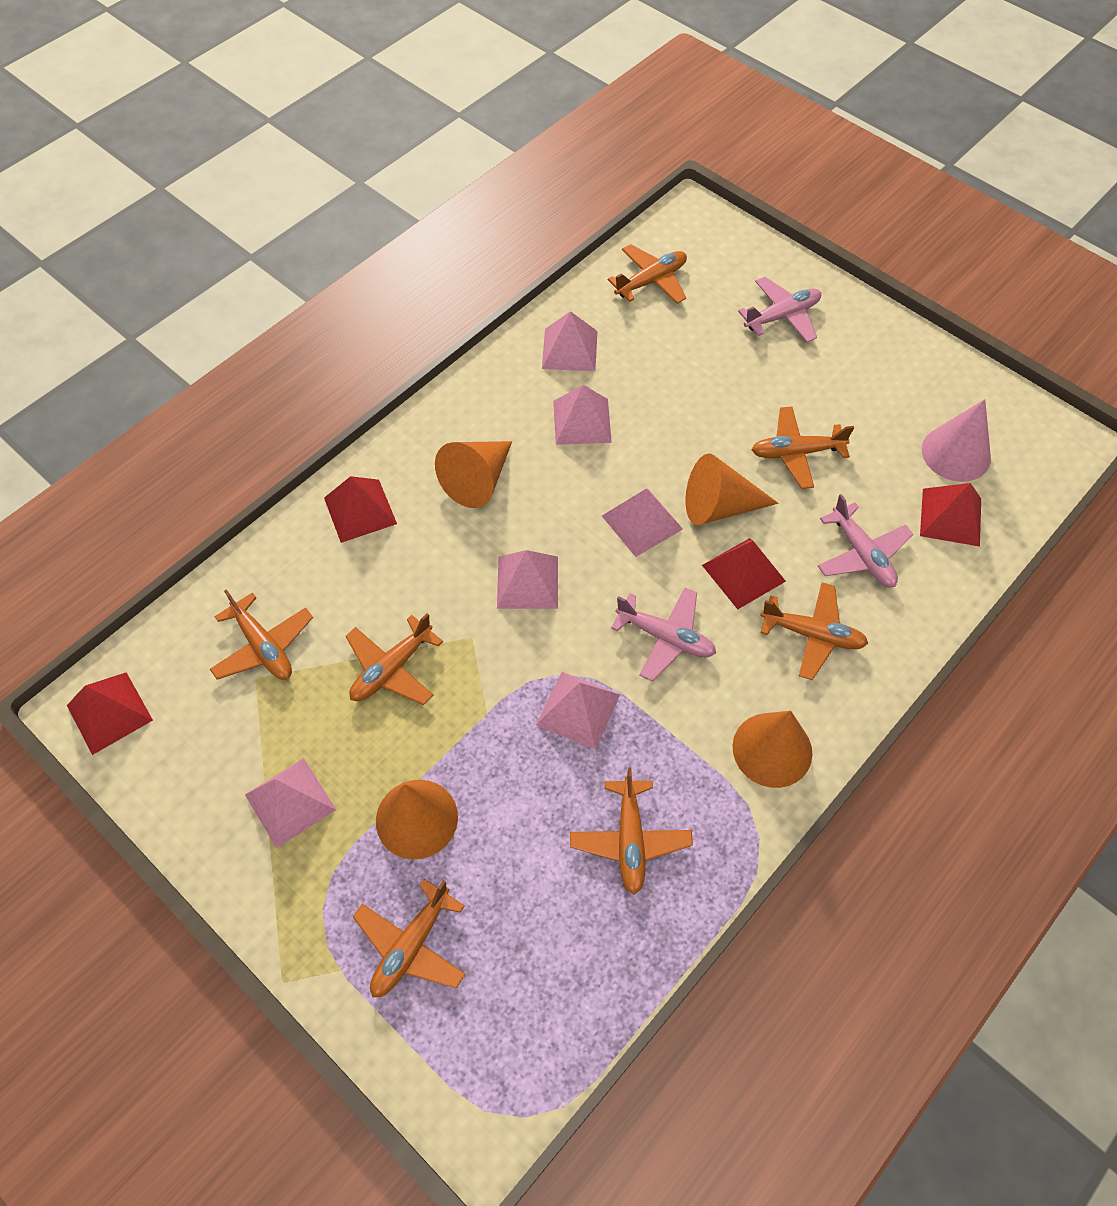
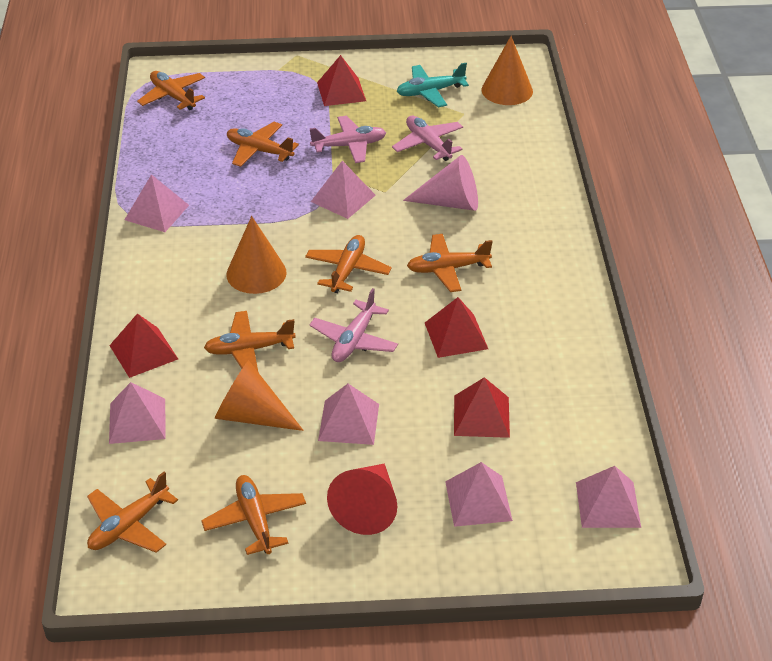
orange cone: 4 -> 3
red cone: 0 -> 1
turquoise plane: 0 -> 1

